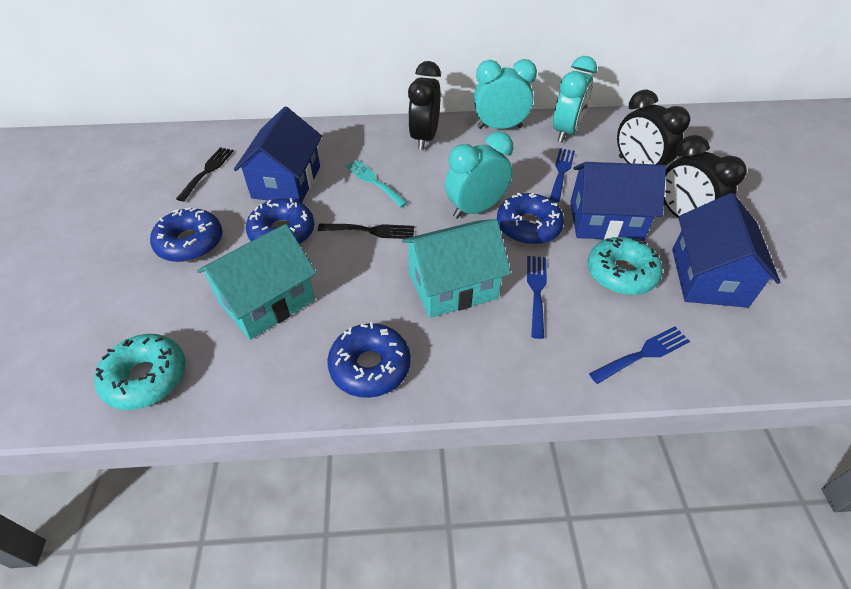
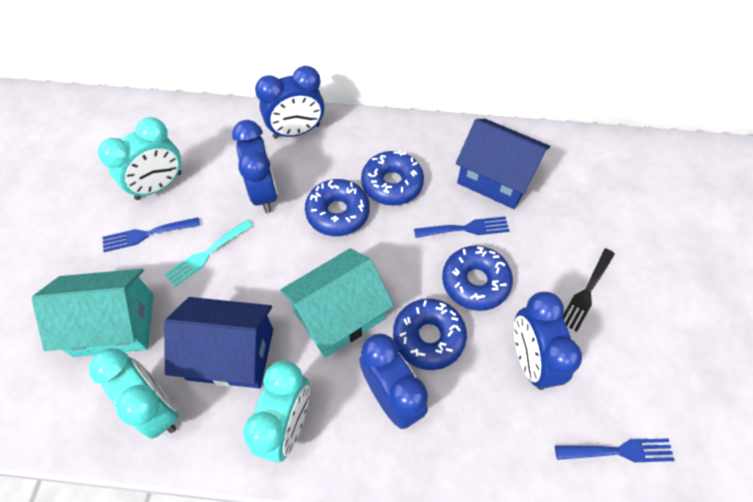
black clock: 3 -> 0
black fork: 2 -> 1
blue clock: 0 -> 4
blue house: 3 -> 2
turquoise donut: 2 -> 0

